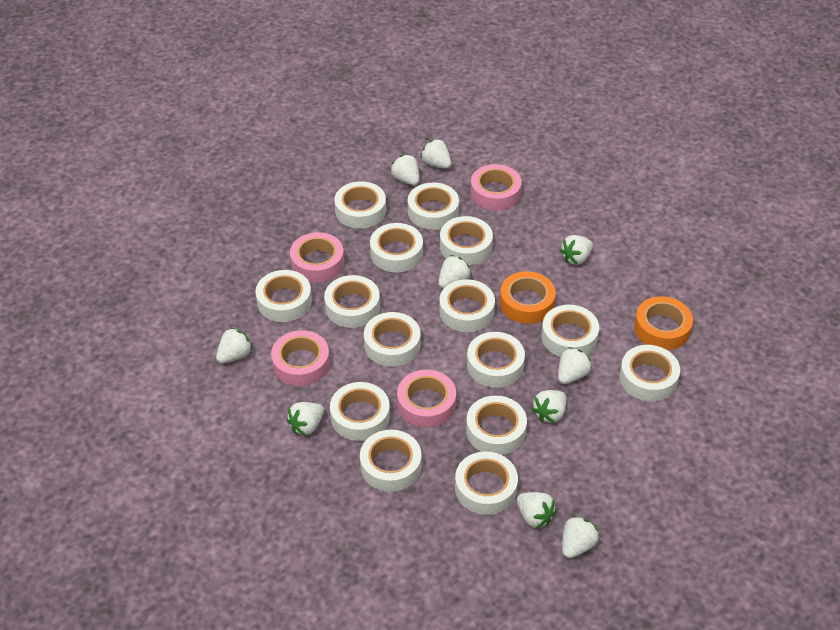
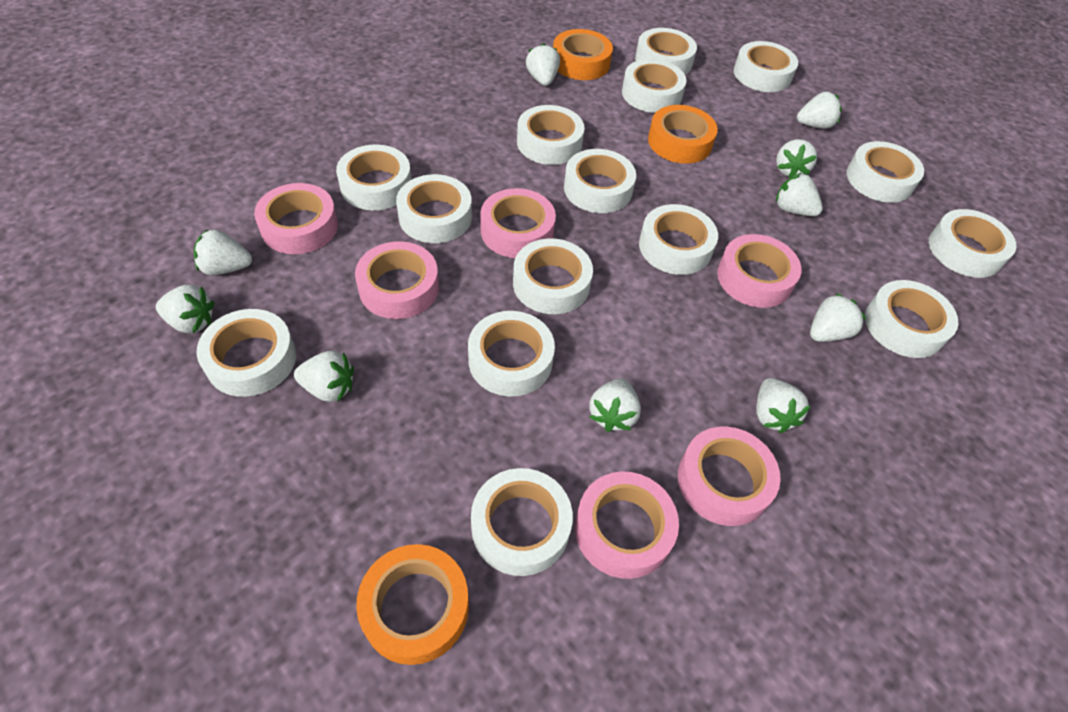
orange tape: 2 -> 3
pink tape: 4 -> 6

